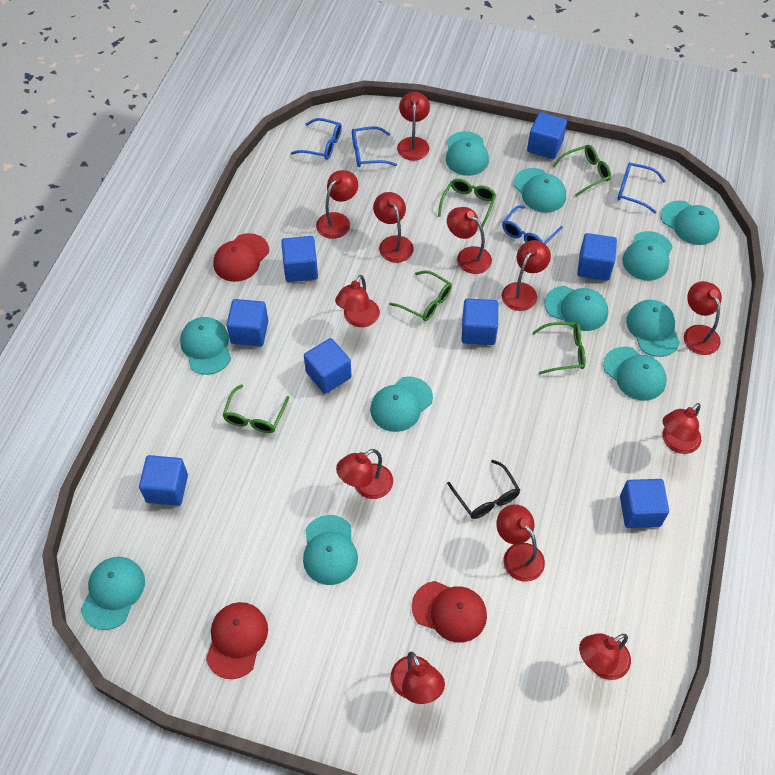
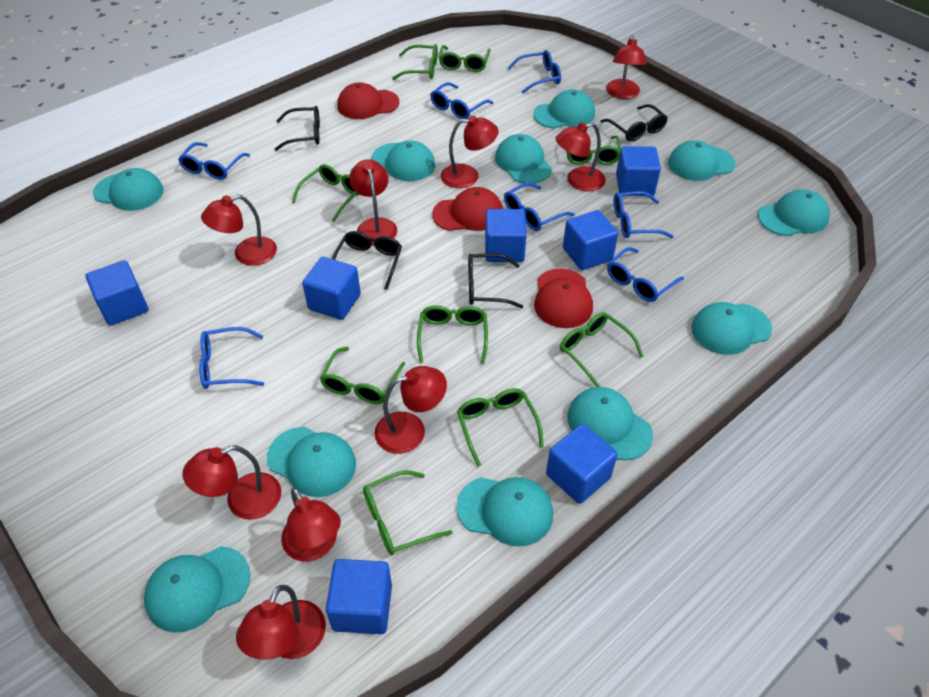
black glasses: 1 -> 4
blue cube: 8 -> 7
blue glasses: 4 -> 7
green glasses: 5 -> 9
red lamp: 12 -> 9

